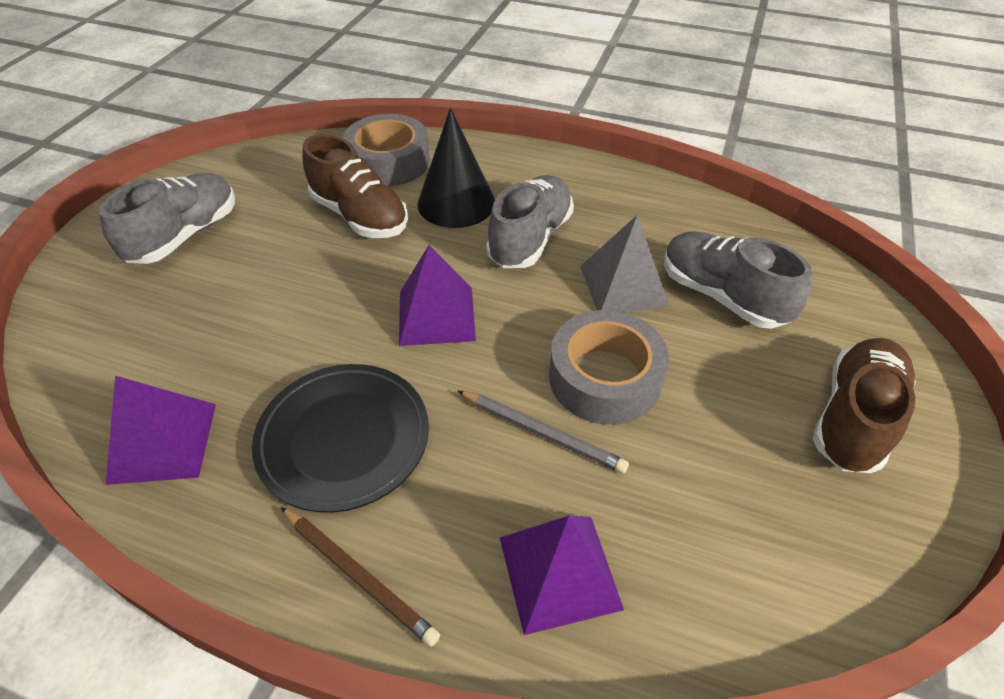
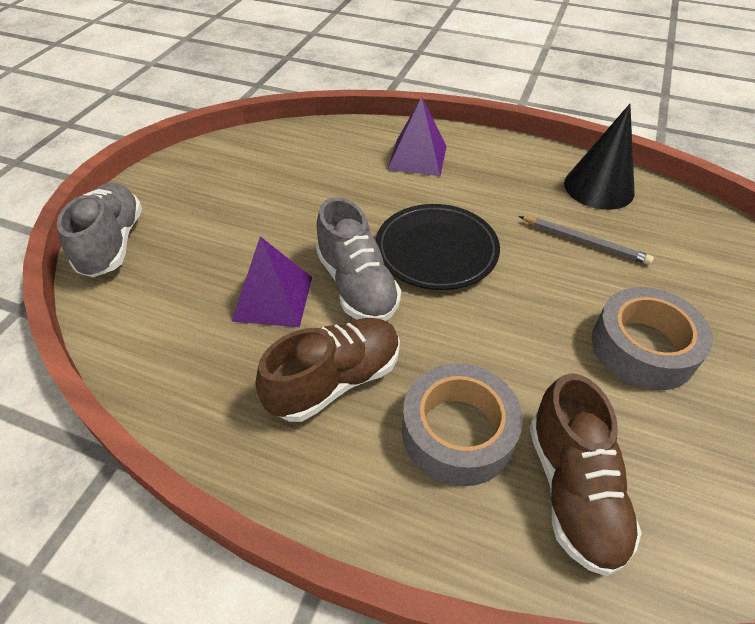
brown pencil: 1 -> 0
grey pyramid: 1 -> 0
grey shoe: 3 -> 2
purple pyramid: 3 -> 2

